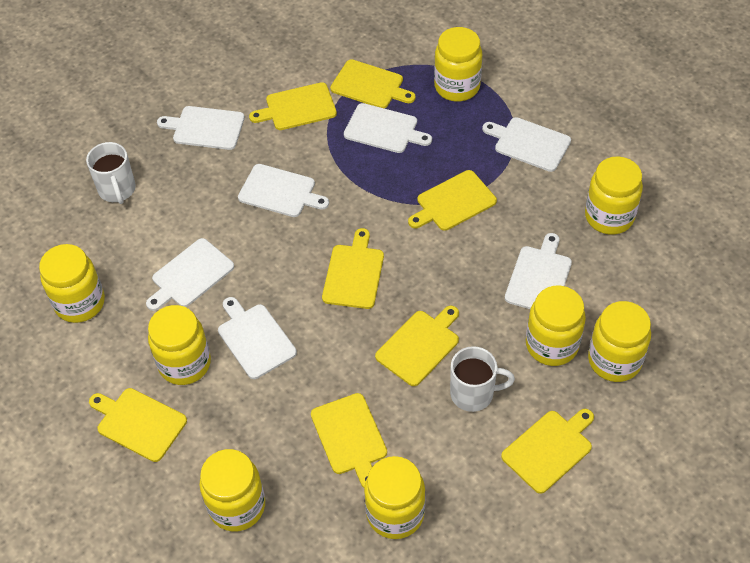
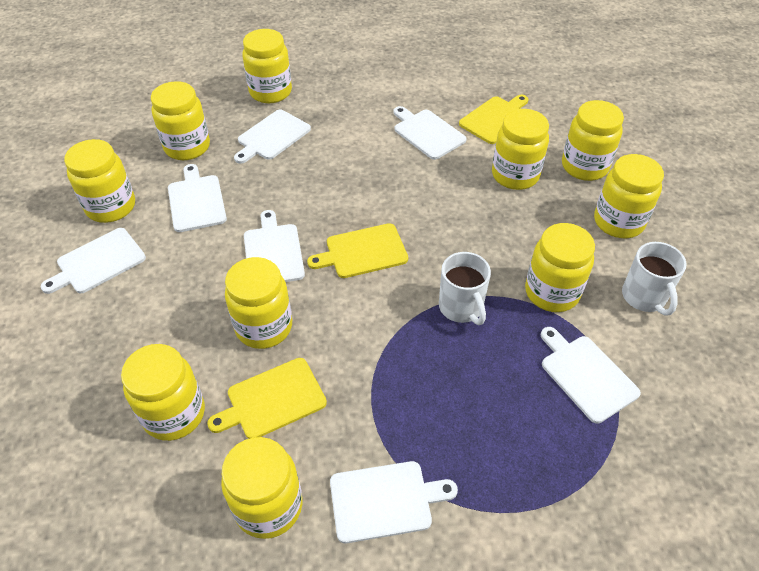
yellow cutting board: 8 -> 3
yellow jar: 8 -> 10

